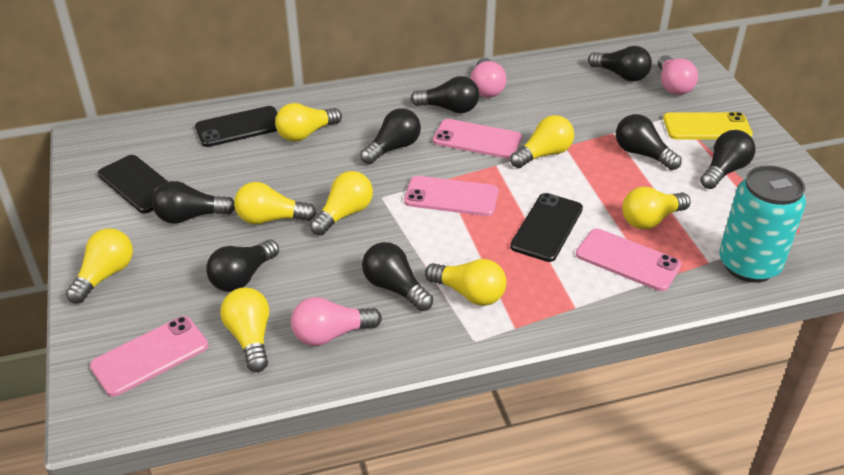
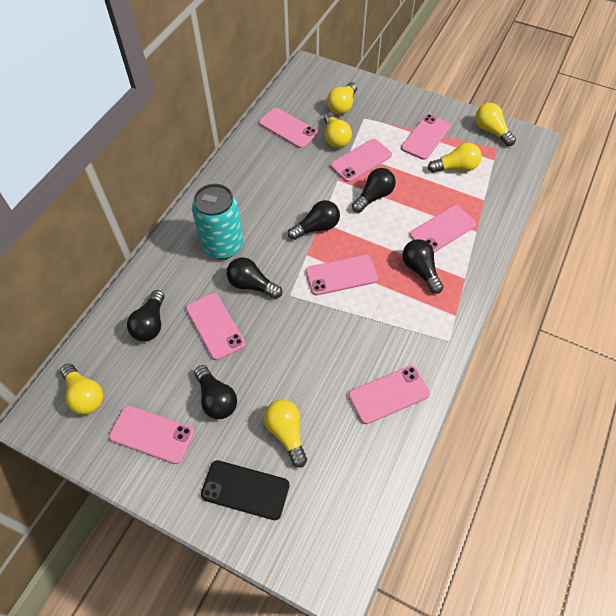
black light bulb: 8 -> 6
black phone: 3 -> 1
pink light bulb: 3 -> 0
pink phone: 4 -> 8
yellow light bulb: 8 -> 6
yellow phone: 1 -> 0

